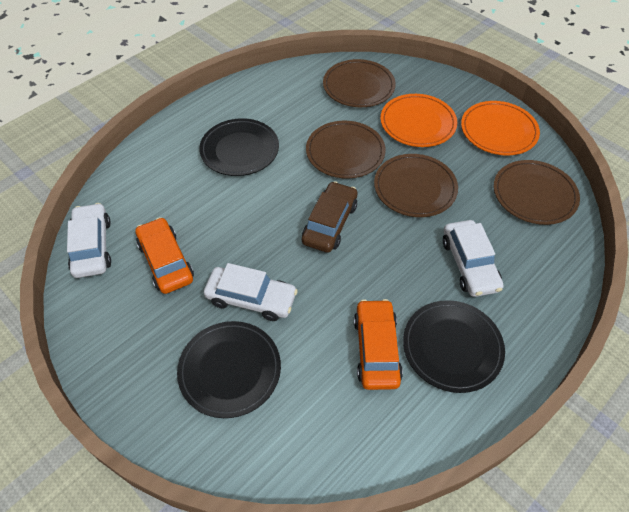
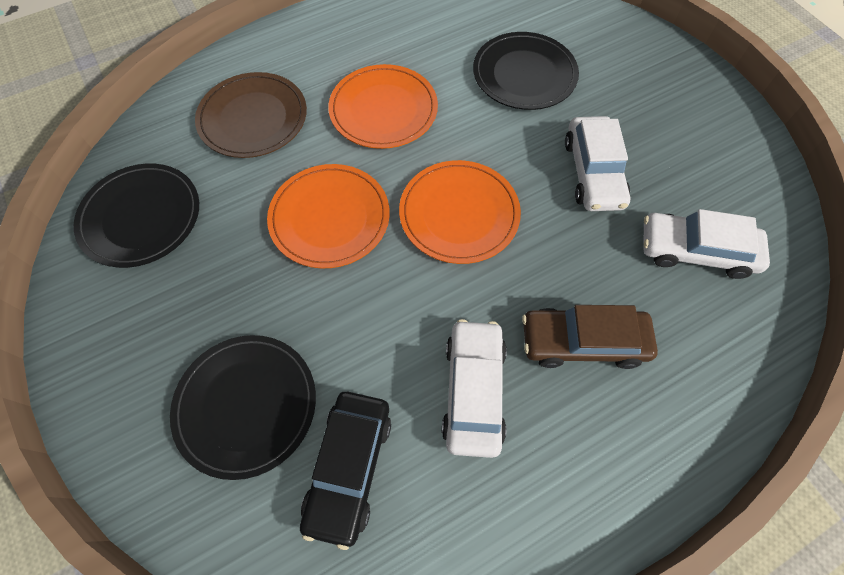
black car: 0 -> 1
brown plate: 4 -> 1
orange car: 2 -> 0
orange plate: 2 -> 3

